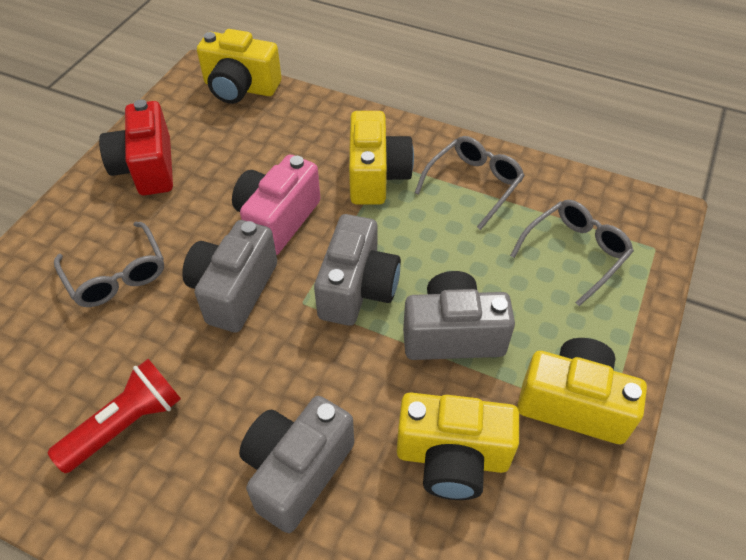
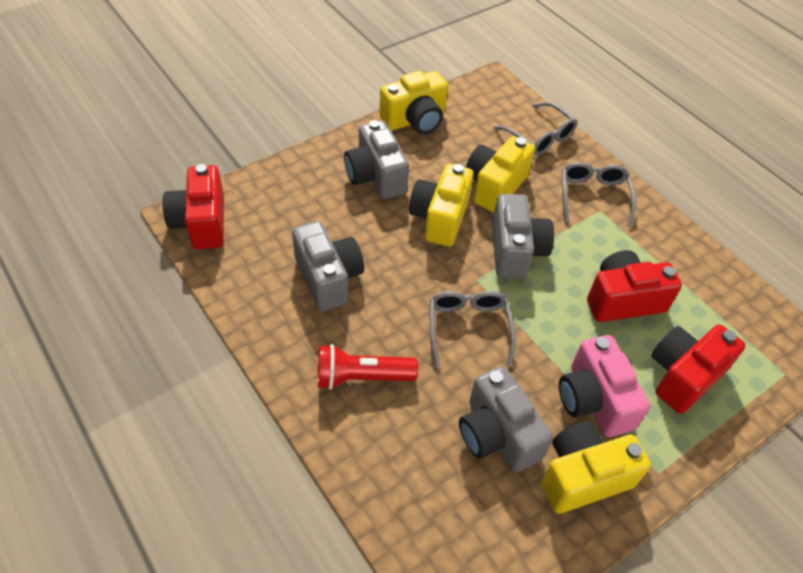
red camera: 1 -> 3

